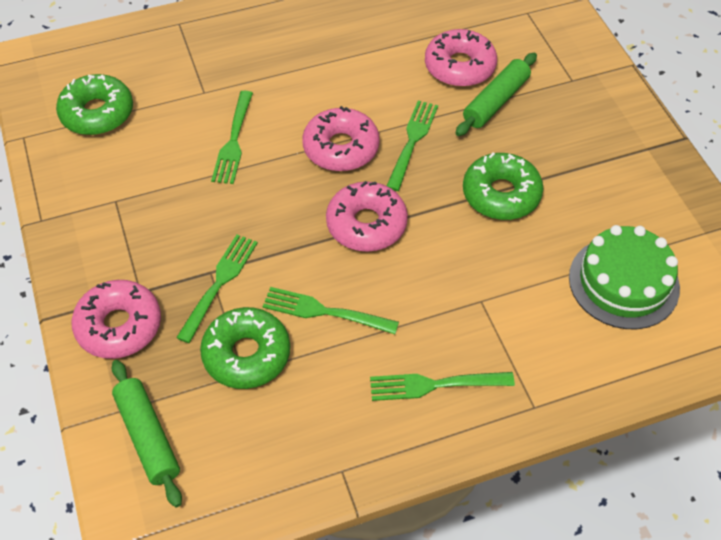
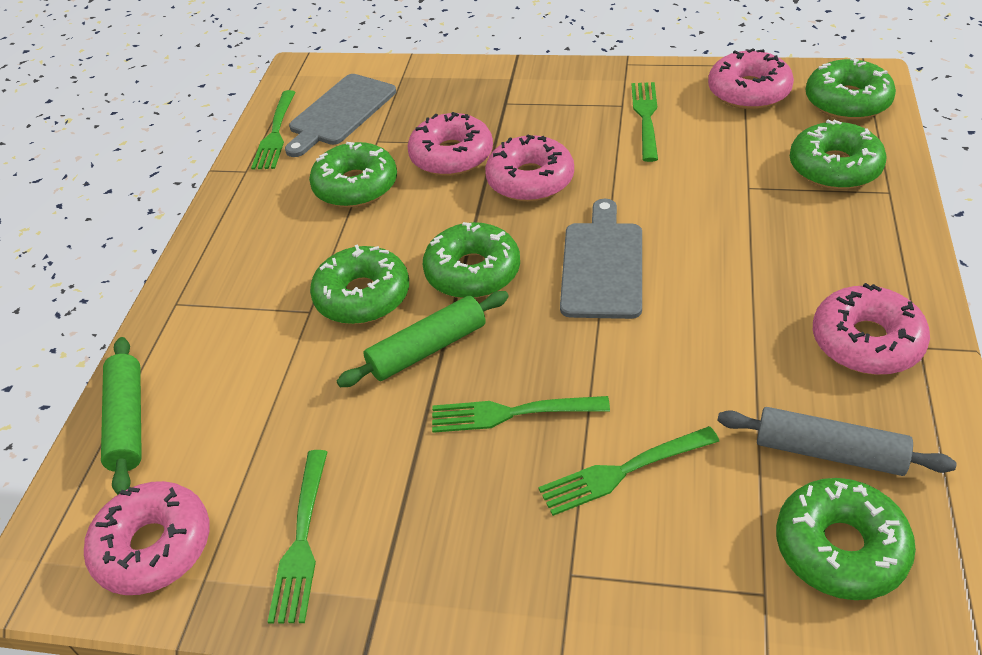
green cake: 1 -> 0
green donut: 3 -> 6
grey cutting board: 0 -> 2
grey rolling pin: 0 -> 1
pink donut: 4 -> 5

